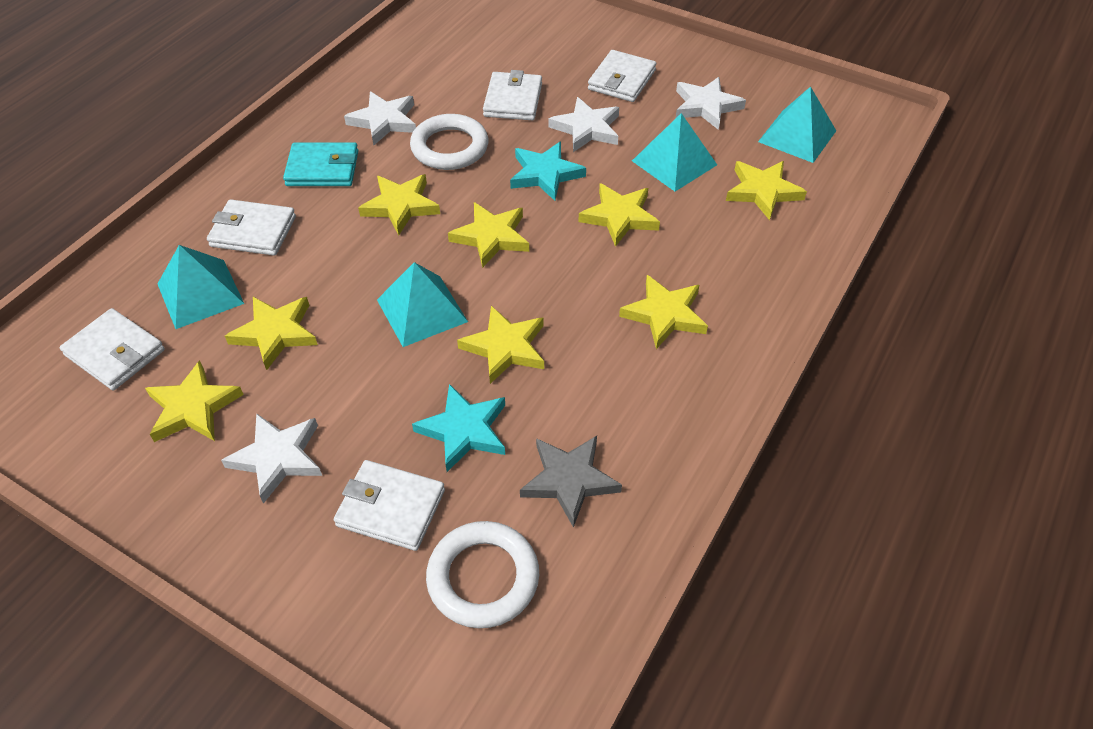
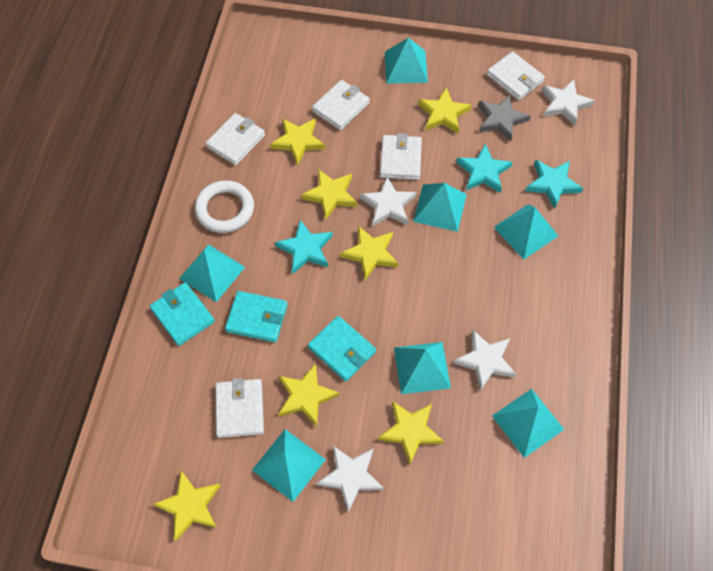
turquoise pyramid: 4 -> 7
turquoise star: 2 -> 3
turquoise wallet: 1 -> 3
white ring: 2 -> 1
yellow star: 8 -> 7

